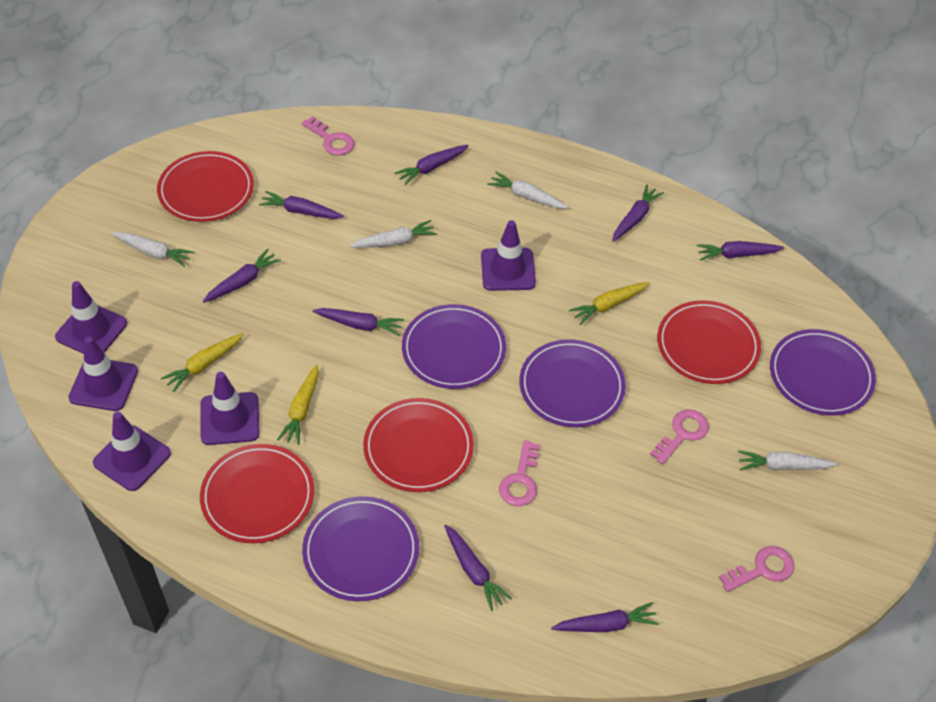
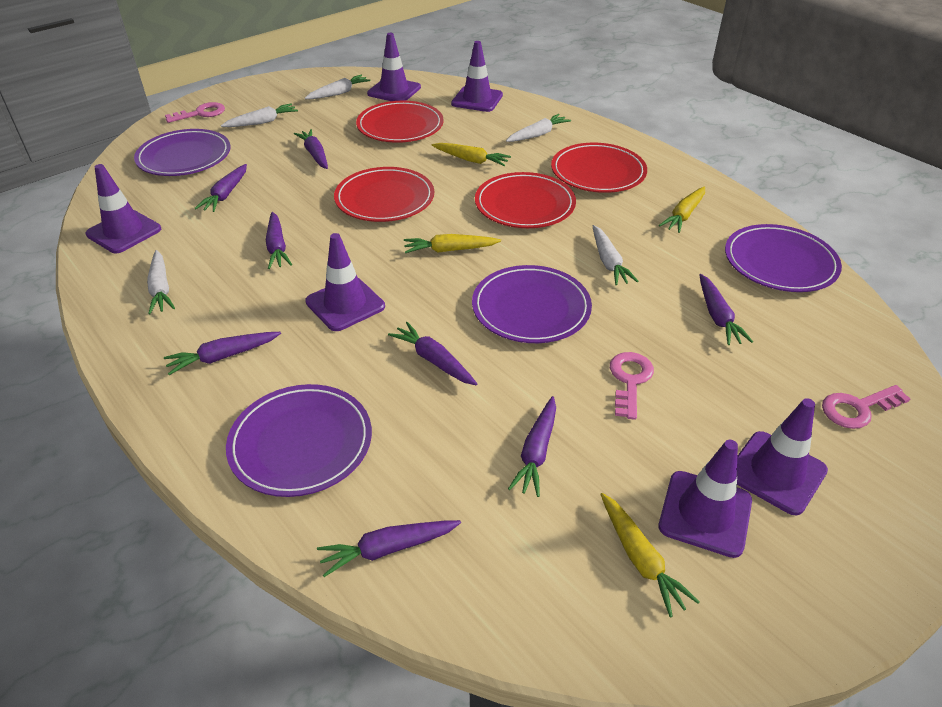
pink key: 4 -> 3
purple traffic cone: 5 -> 6
white carrot: 4 -> 5
yellow carrot: 3 -> 4

